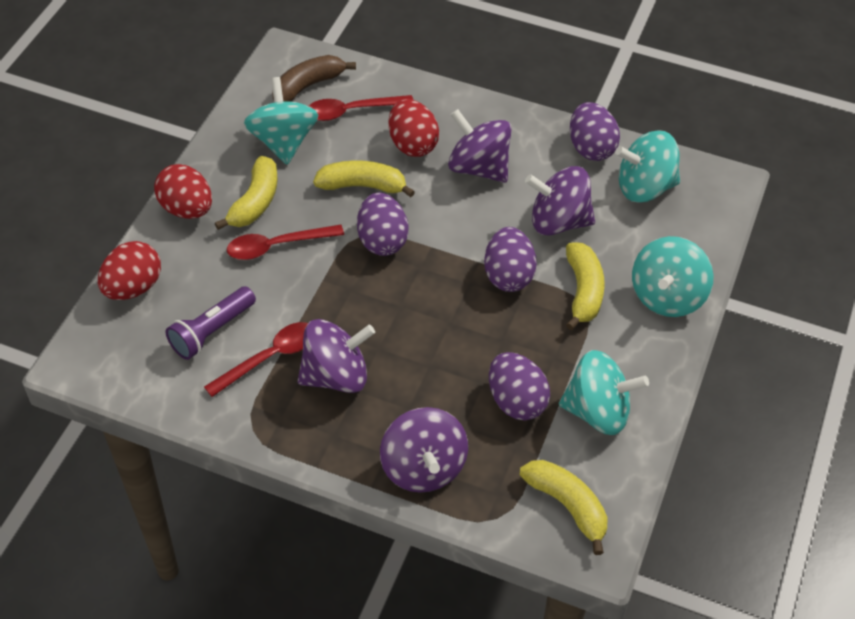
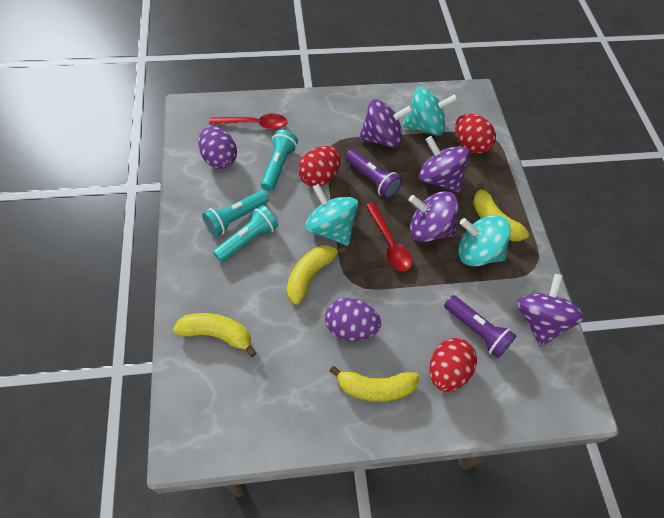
brown banana: 1 -> 0
purple egg: 4 -> 2
purple flashlight: 1 -> 2
red spoon: 3 -> 2
turquoise flashlight: 0 -> 3
turquoise spinning top: 4 -> 3

